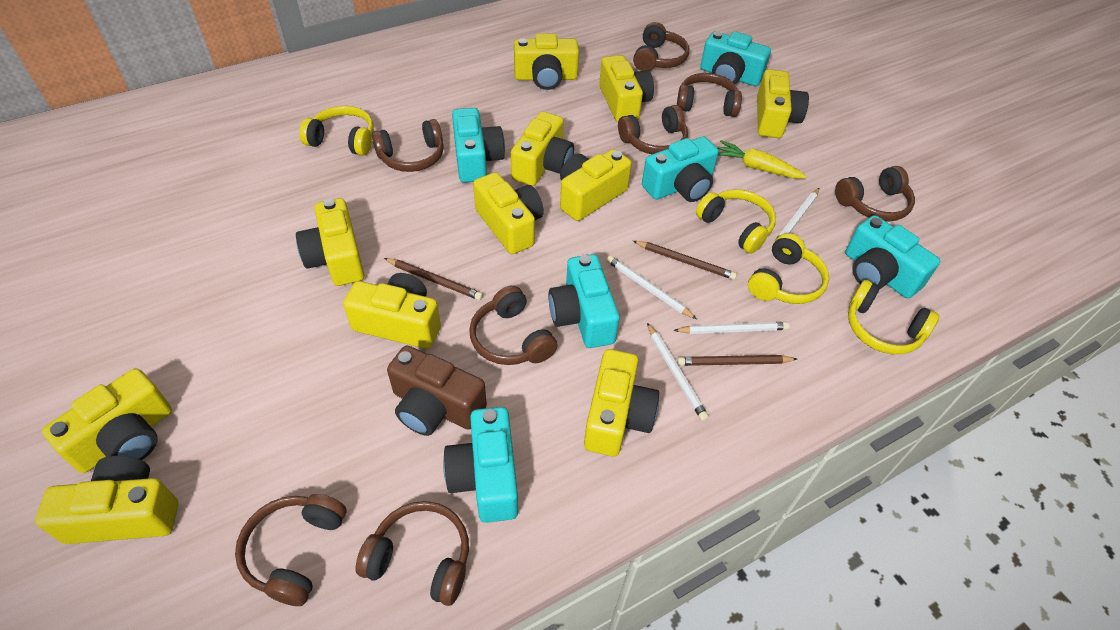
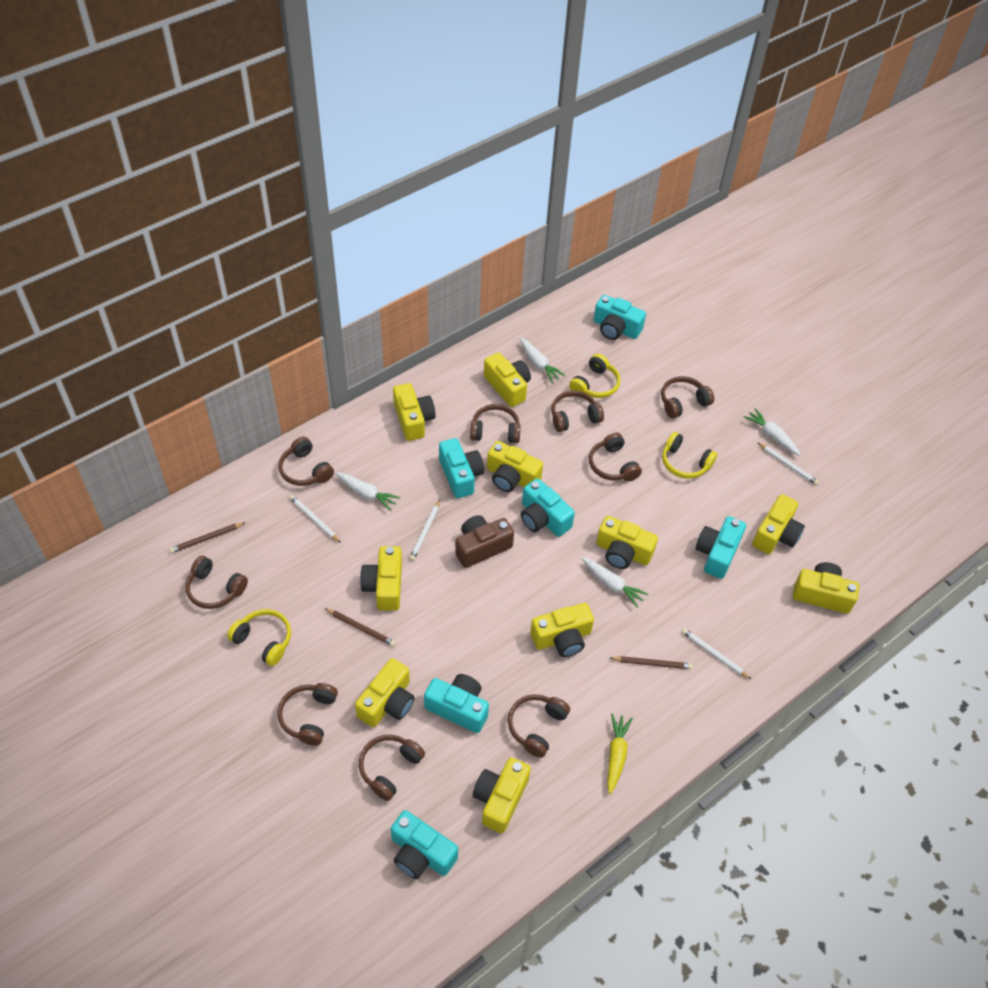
brown headphones: 8 -> 9
white carrot: 0 -> 4
yellow camera: 11 -> 10
yellow headphones: 4 -> 3

